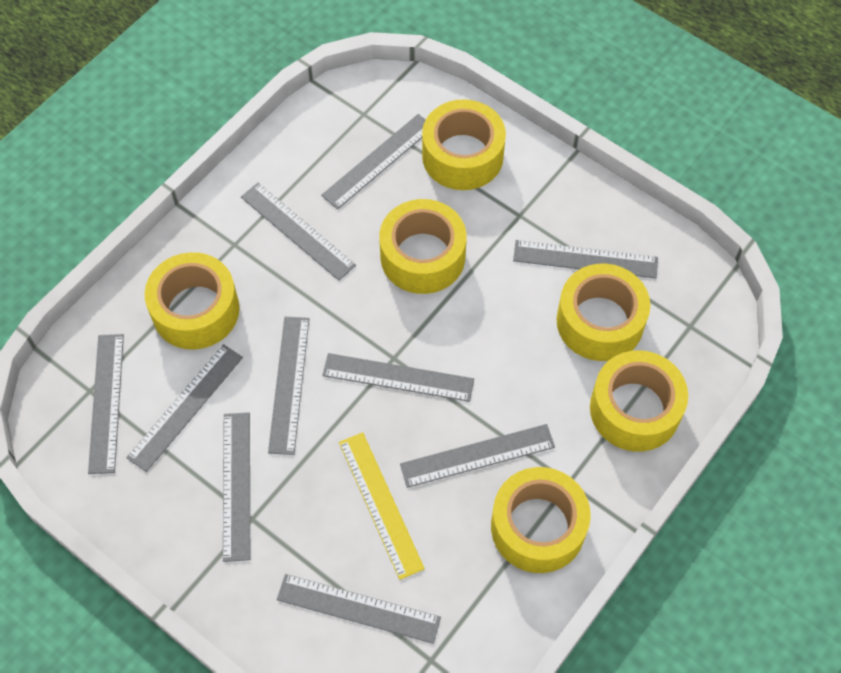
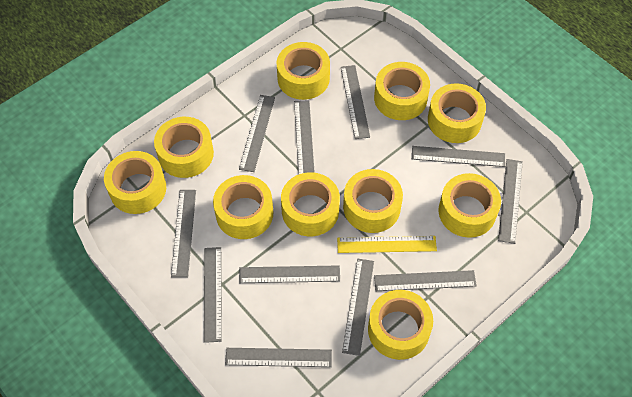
grey ruler: 10 -> 11
yellow tape: 6 -> 10

